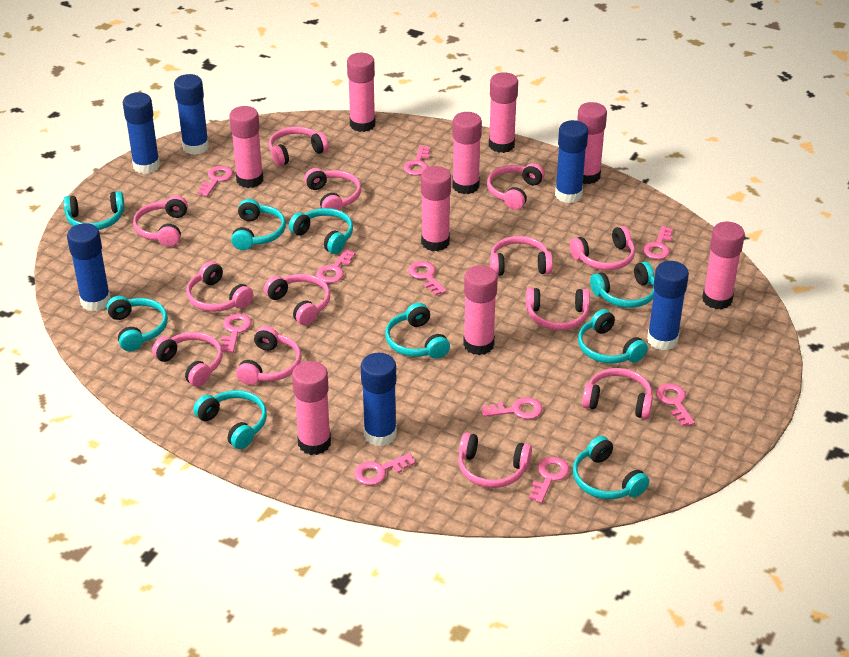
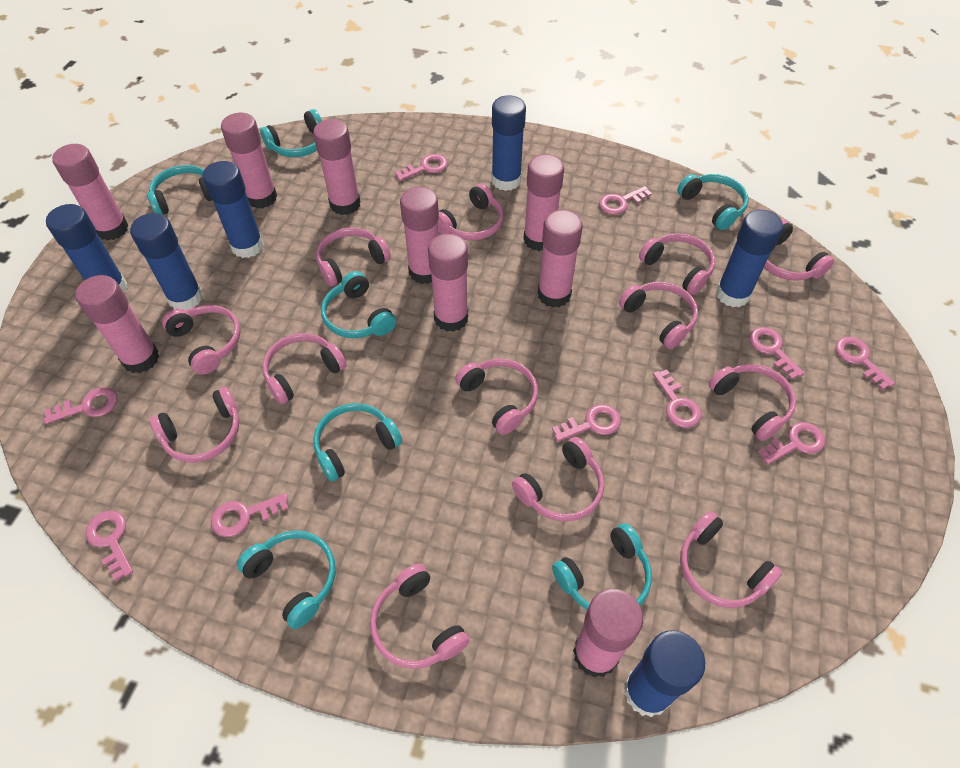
turquoise headphones: 9 -> 7

